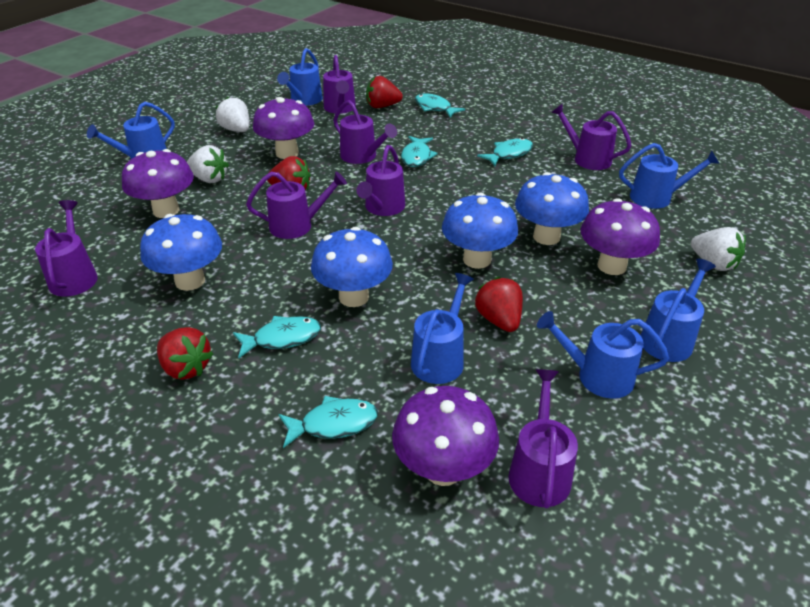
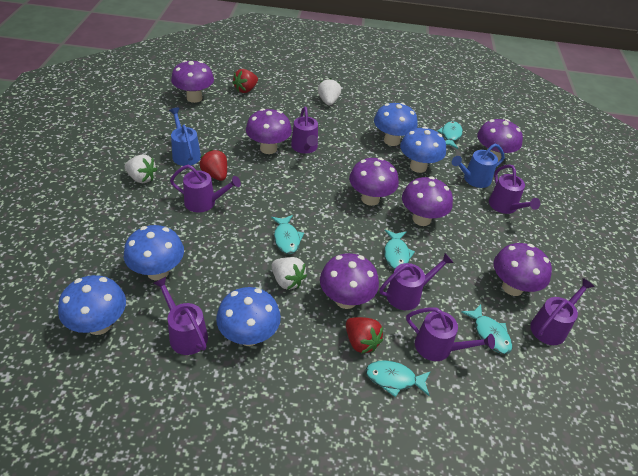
blue mushroom: 4 -> 5
blue watering can: 6 -> 2
purple mushroom: 4 -> 7
red strawberry: 4 -> 3

